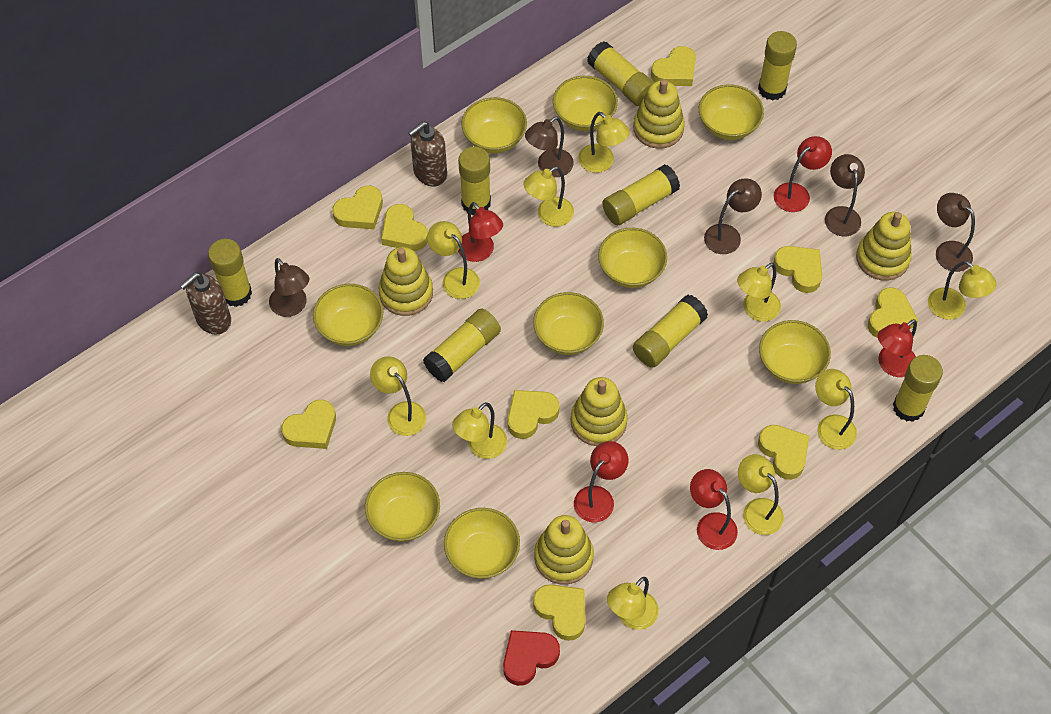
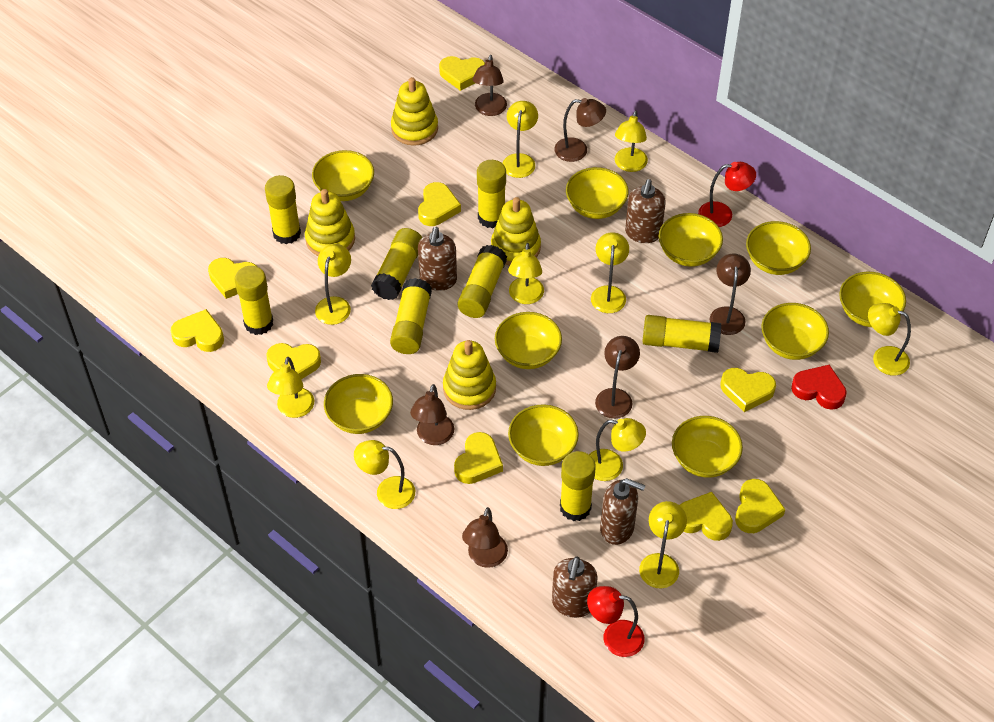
brown lamp: 5 -> 6
brown soap dispenser: 2 -> 4
red lamp: 5 -> 2
yellow bowl: 9 -> 10
yellow stacking toy: 5 -> 4

